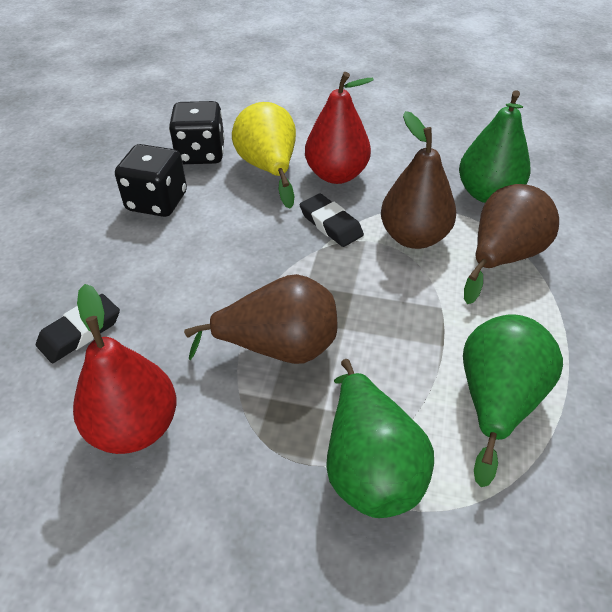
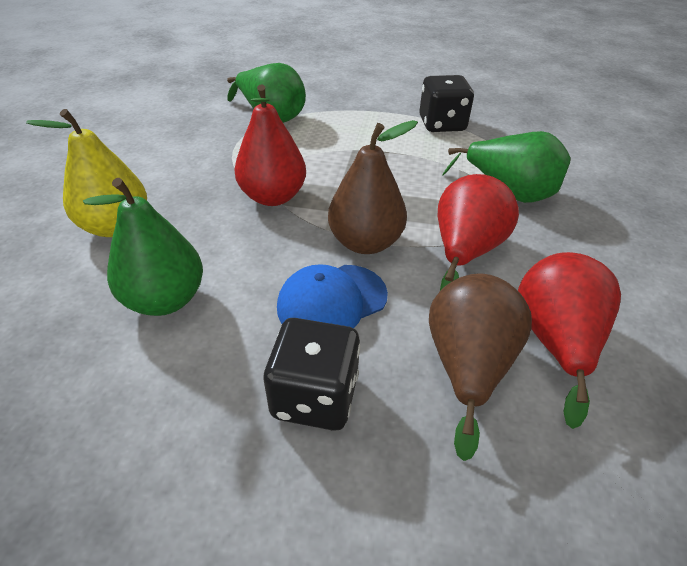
black eraser: 2 -> 0
blue cap: 0 -> 1
brown pear: 3 -> 2
red pear: 2 -> 3

